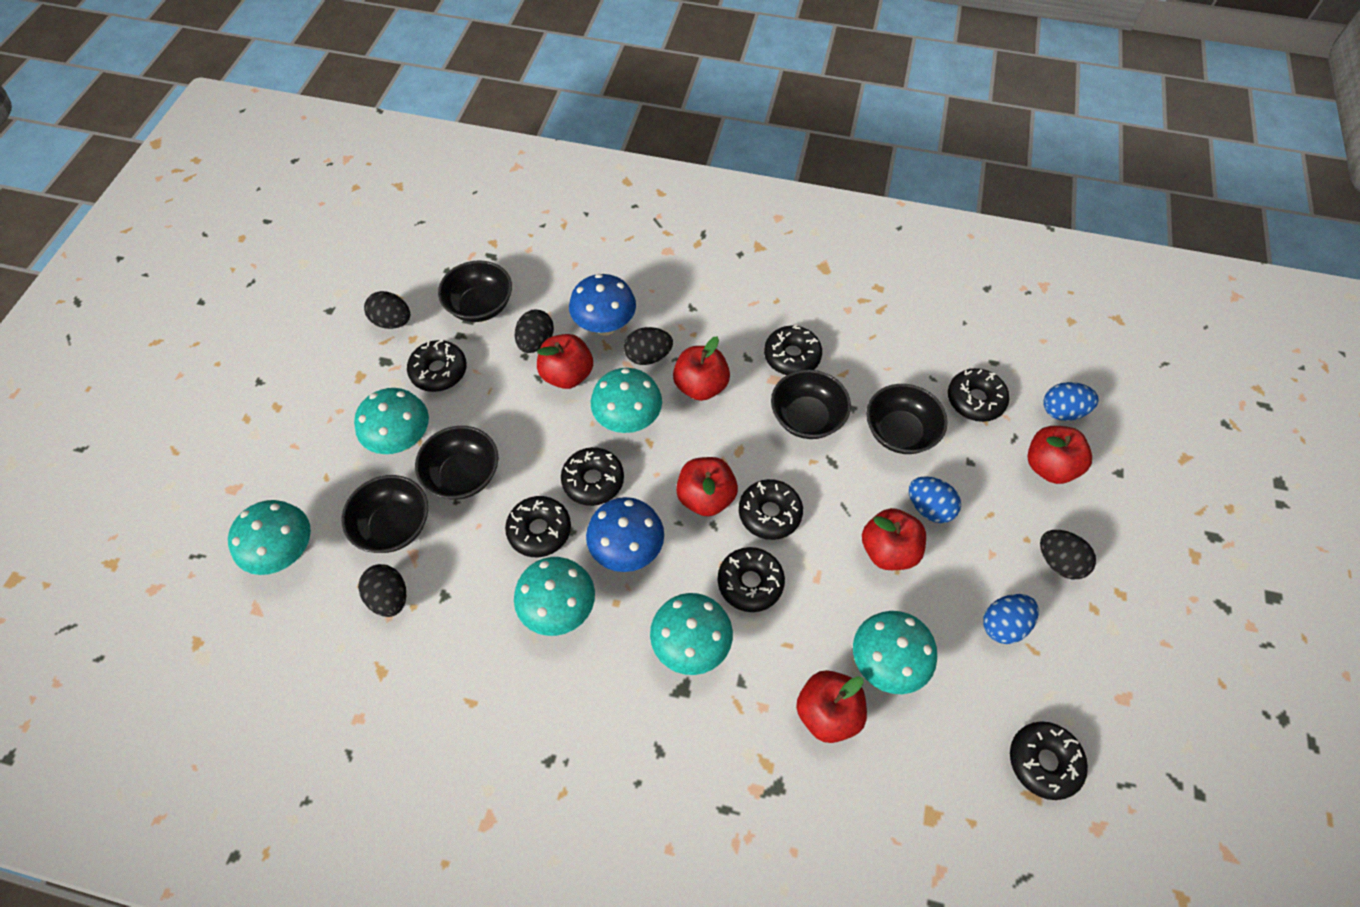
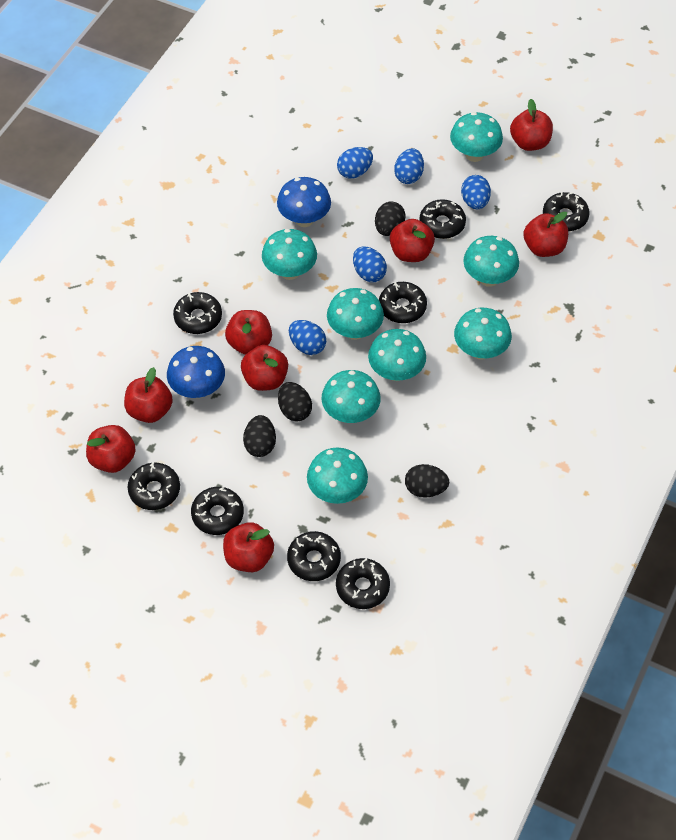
black bowl: 5 -> 0
black egg: 5 -> 4
blue egg: 3 -> 5
red apple: 6 -> 8
turquoise mushroom: 6 -> 8

